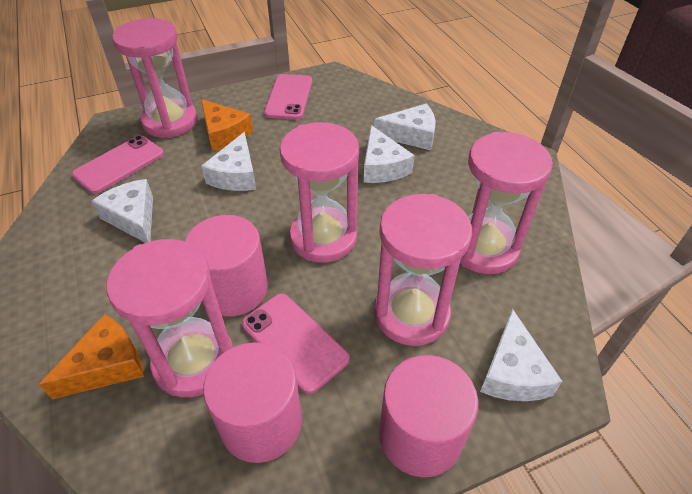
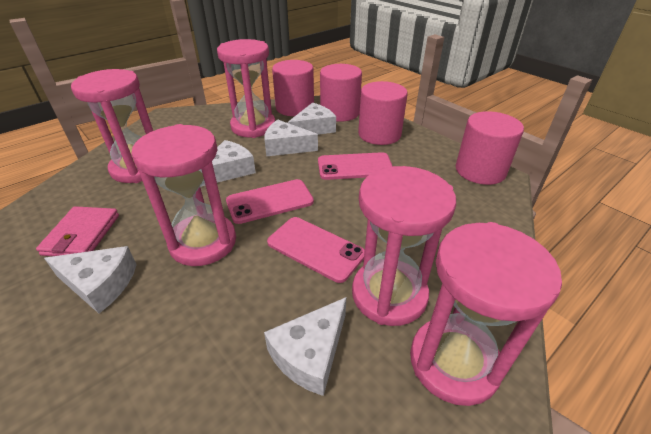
orange cheese: 2 -> 0
pink cylinder: 3 -> 4
pink wallet: 0 -> 1

